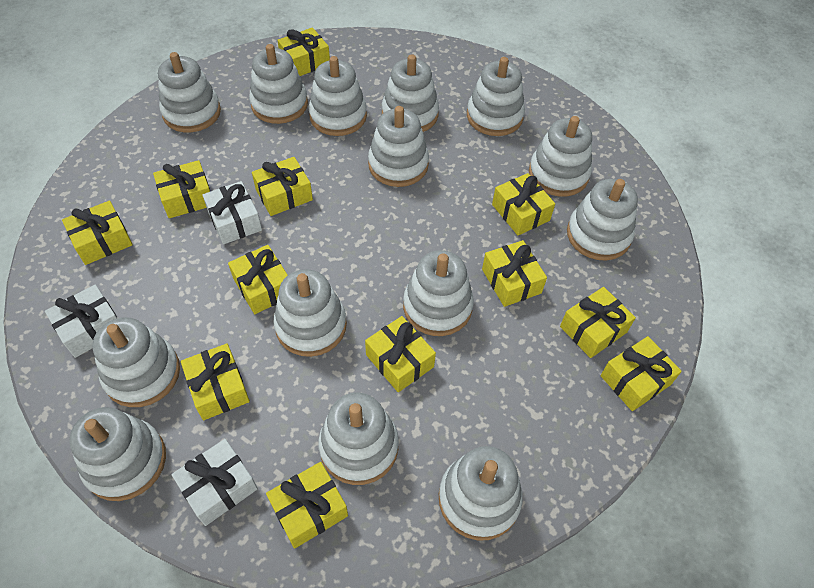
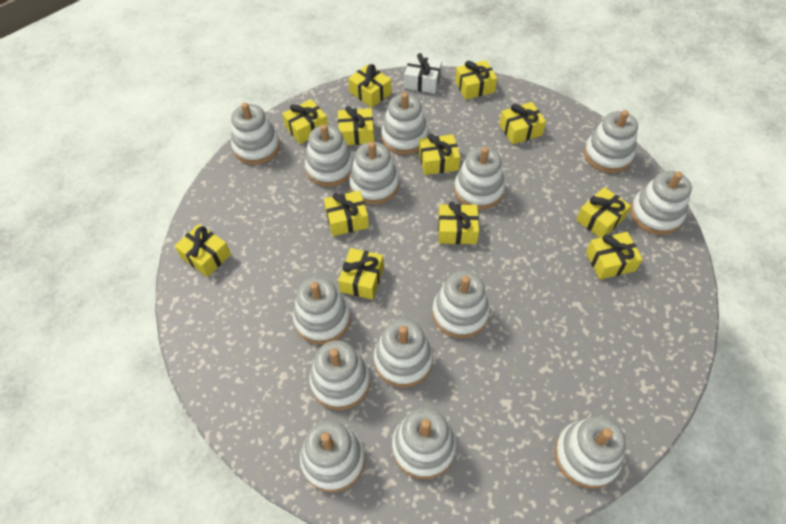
white gift: 3 -> 1

